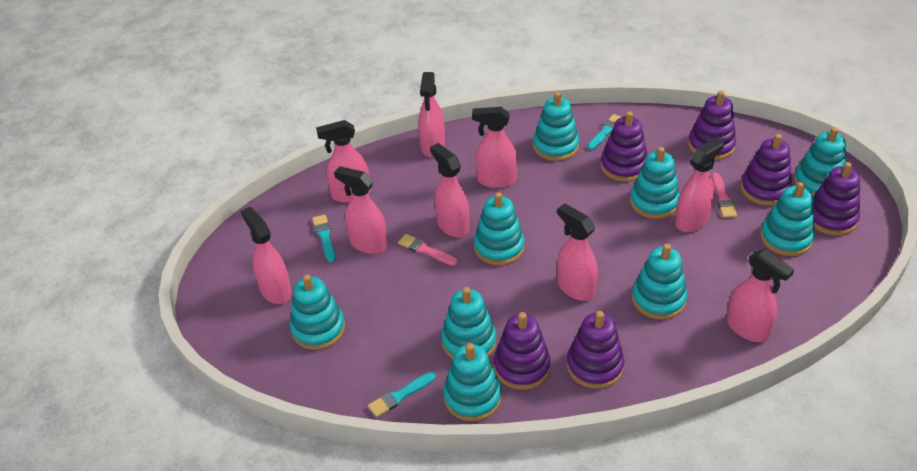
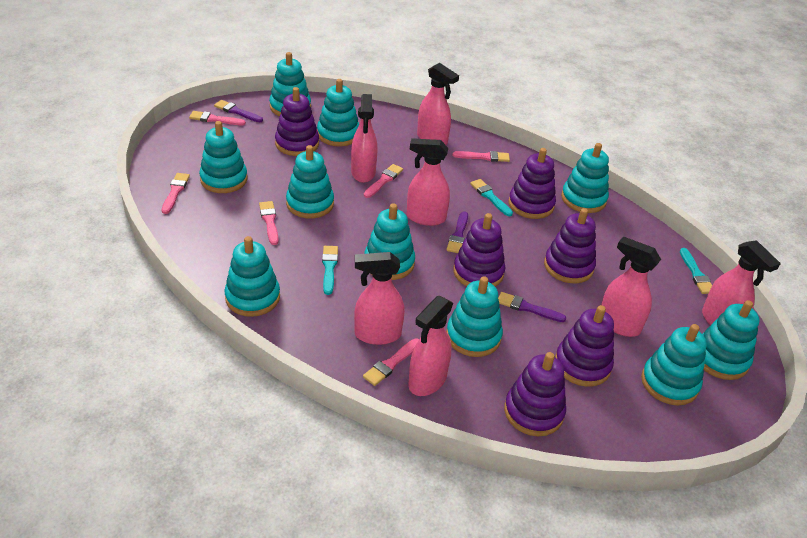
pink brush: 2 -> 6
pink spray bottle: 9 -> 7
purple brush: 0 -> 3
turquoise stacking toy: 9 -> 10

